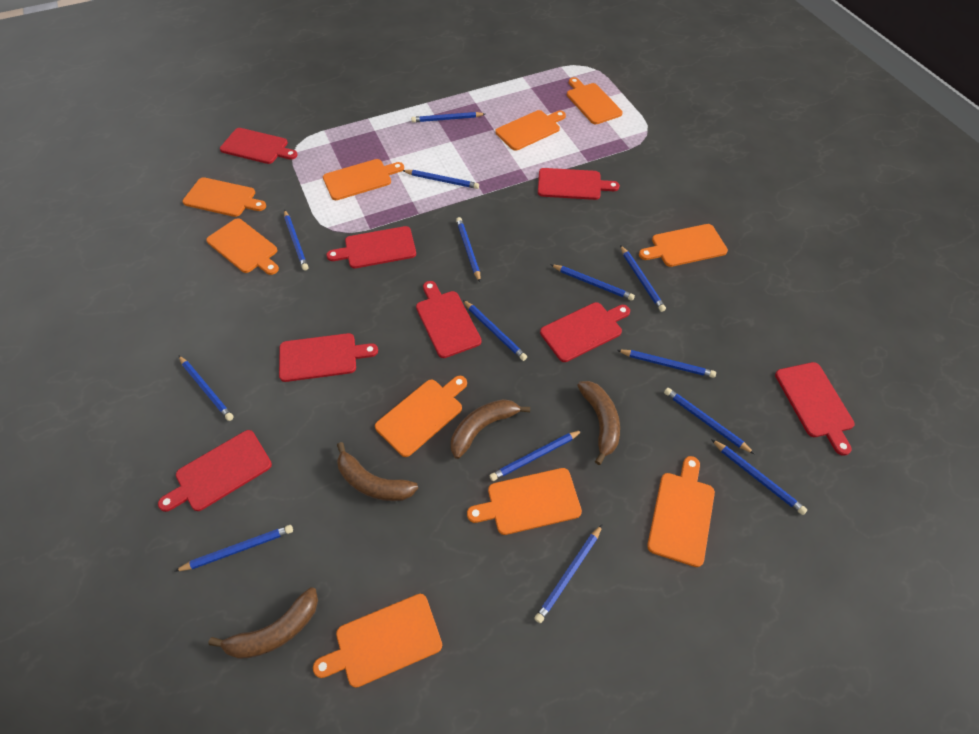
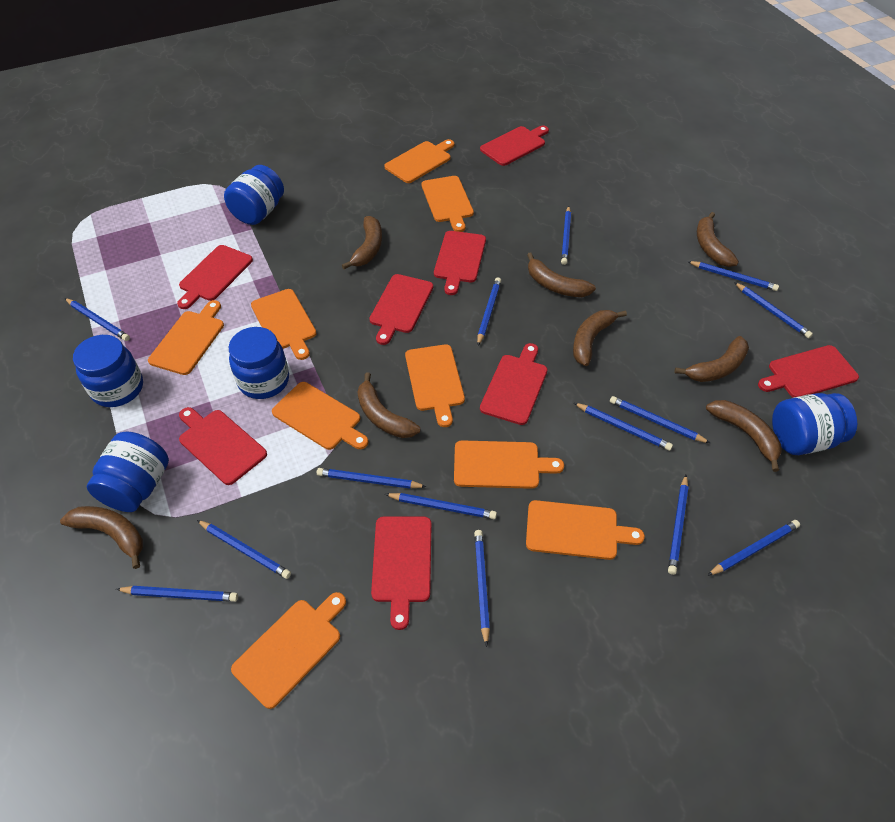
blue jar: 0 -> 5
brown banana: 4 -> 8
orange cutting board: 10 -> 9

